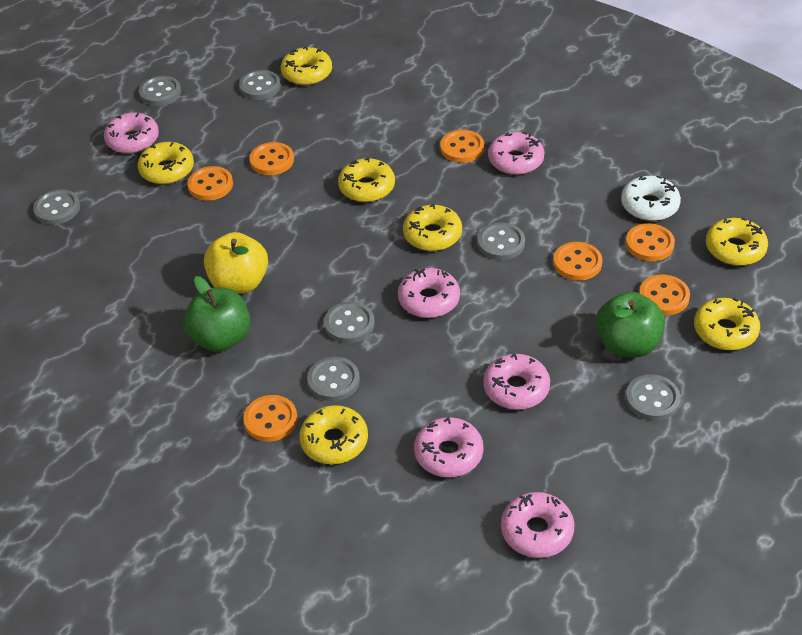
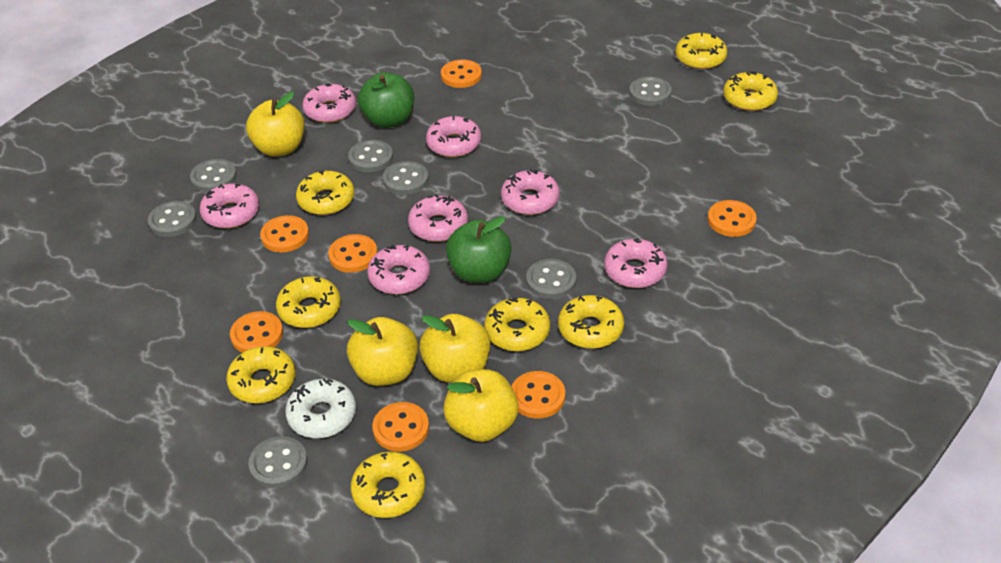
pink donut: 6 -> 7
yellow apple: 1 -> 4
yellow donut: 7 -> 8

